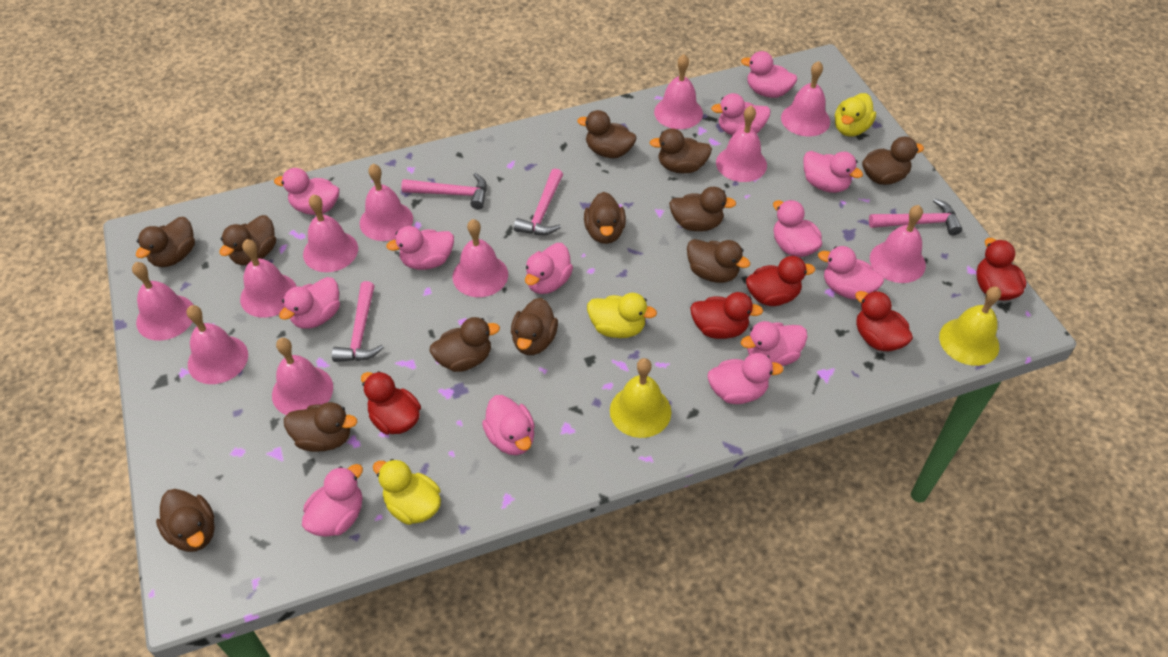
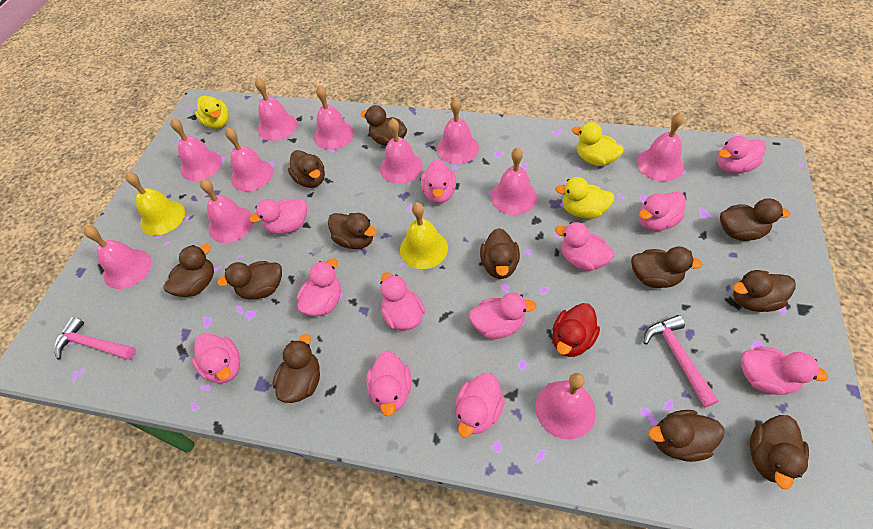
pink duck: 13 -> 12
pink hammer: 4 -> 2
red duck: 5 -> 1

